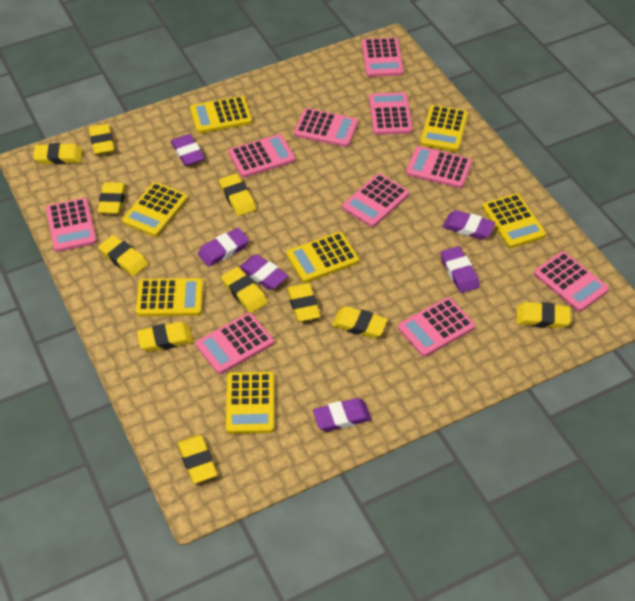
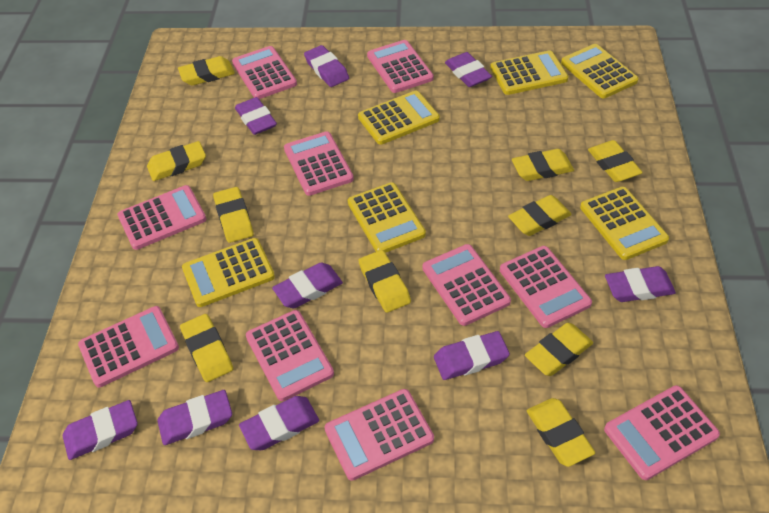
purple eraser: 6 -> 9
yellow calculator: 7 -> 6
yellow eraser: 11 -> 10

